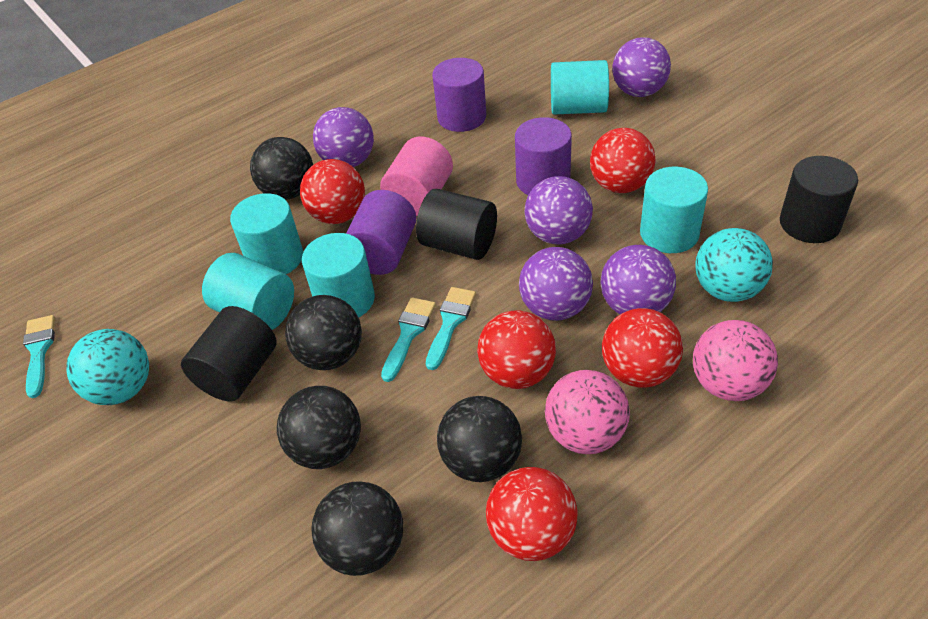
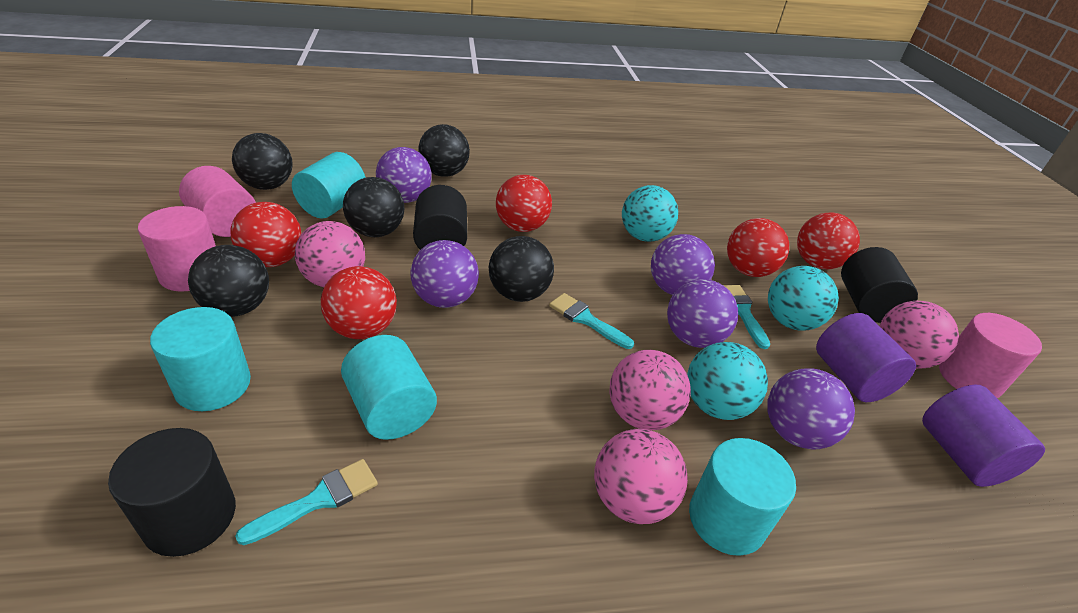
pink ball: 2 -> 4
pink cylinder: 1 -> 3
purple cylinder: 3 -> 2
turquoise ball: 2 -> 3
turquoise cylinder: 5 -> 4

